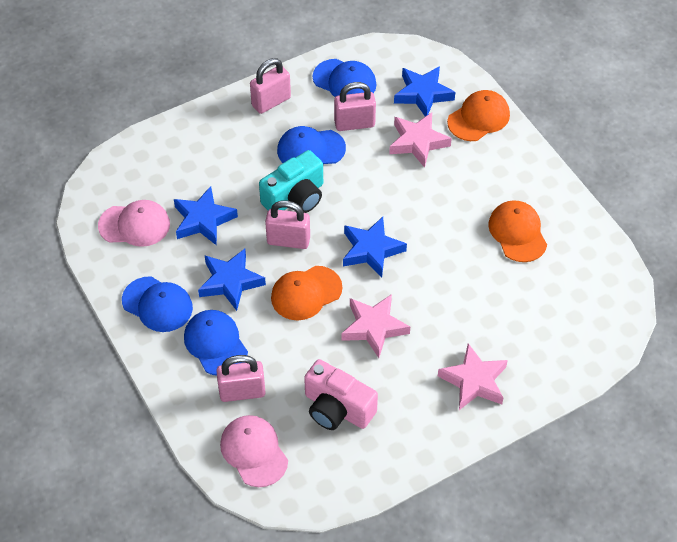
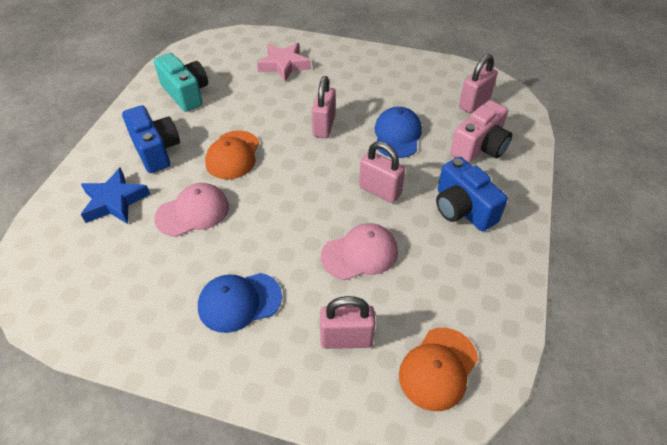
blue camera: 0 -> 2
blue cap: 4 -> 2
blue star: 4 -> 1
orange cap: 3 -> 2
pink star: 3 -> 1

